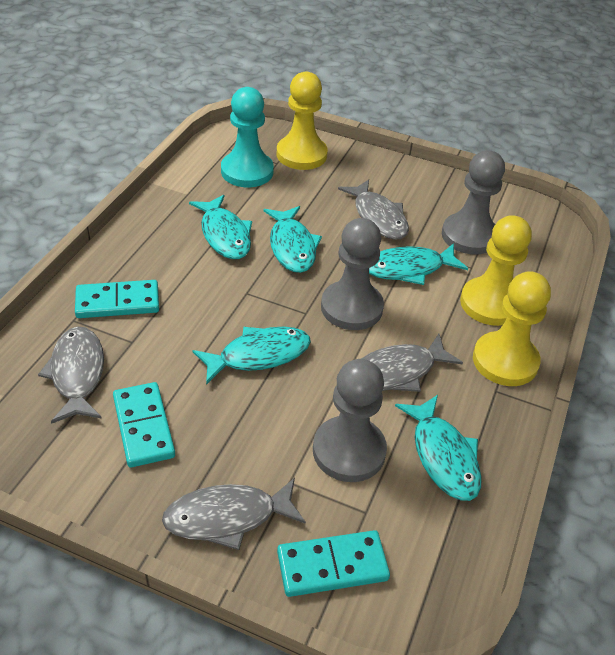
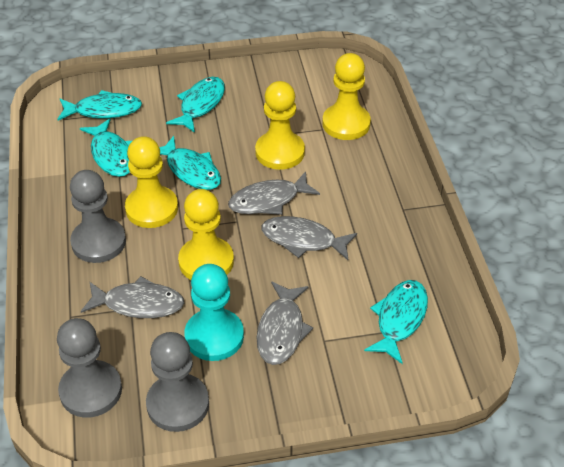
turquoise domino: 3 -> 0
yellow pawn: 3 -> 4

